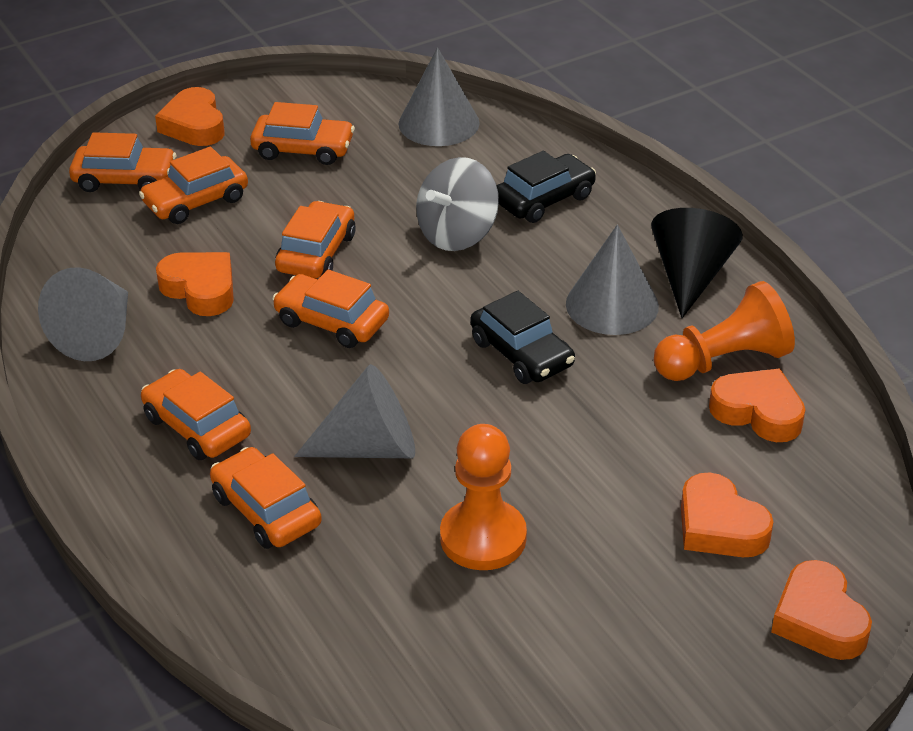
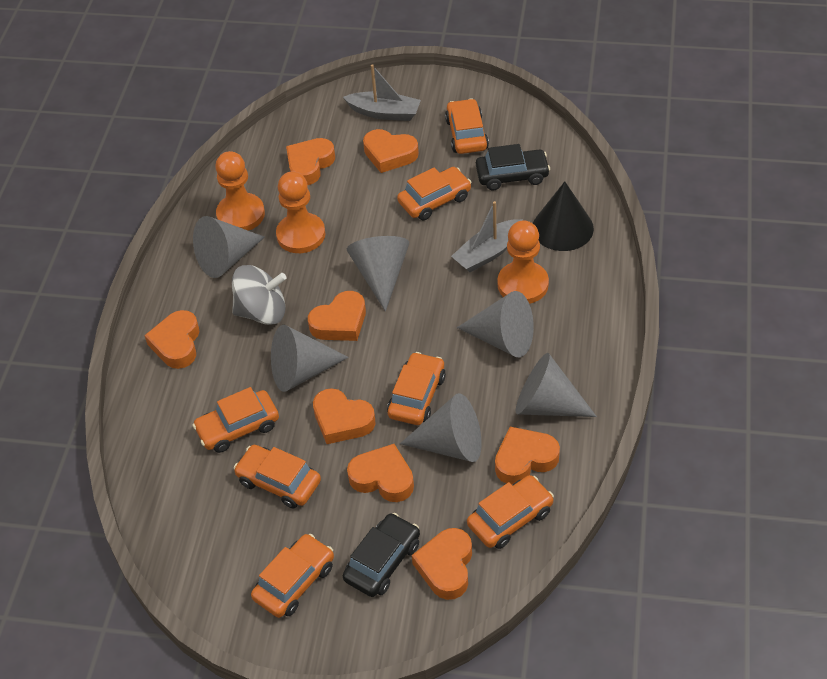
grey boat: 0 -> 2
grey cone: 4 -> 6
orange heart: 5 -> 8
orange pawn: 2 -> 3

